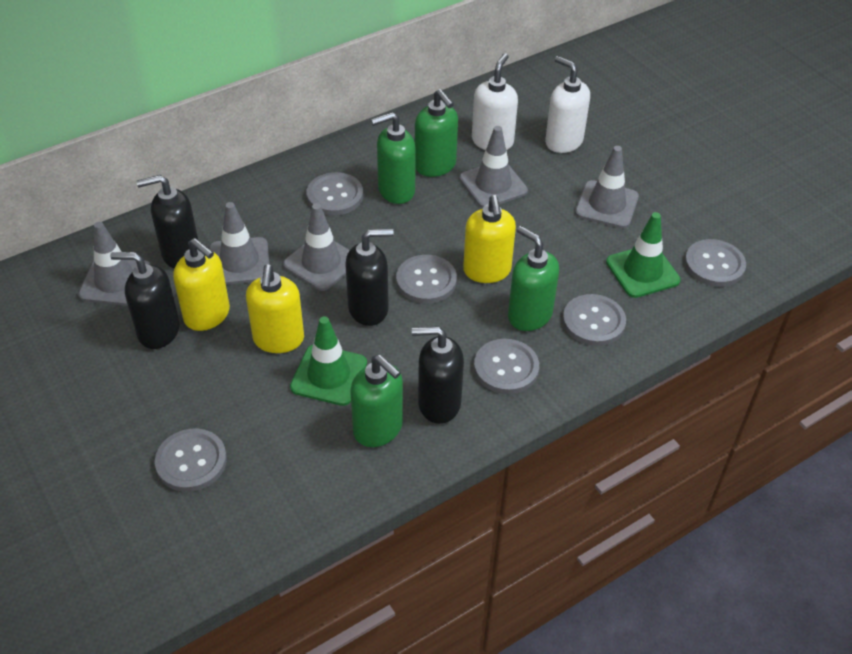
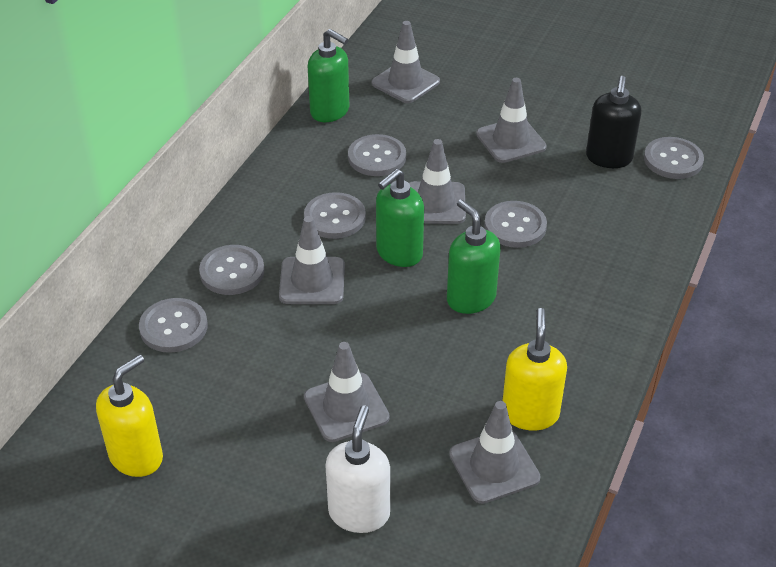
black soap dispenser: 4 -> 1
green soap dispenser: 4 -> 3
green traffic cone: 2 -> 0
grey traffic cone: 5 -> 6
white soap dispenser: 2 -> 1
yellow soap dispenser: 3 -> 2

